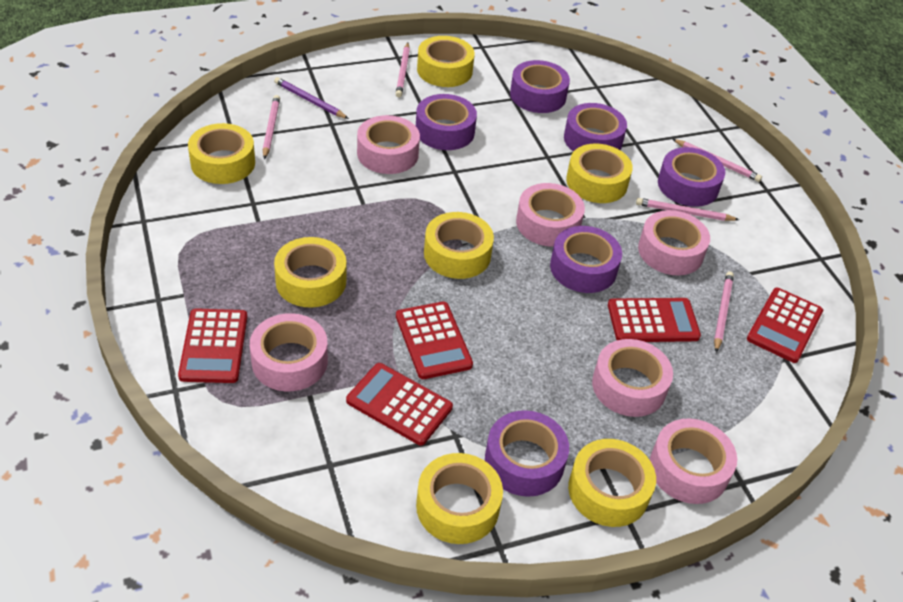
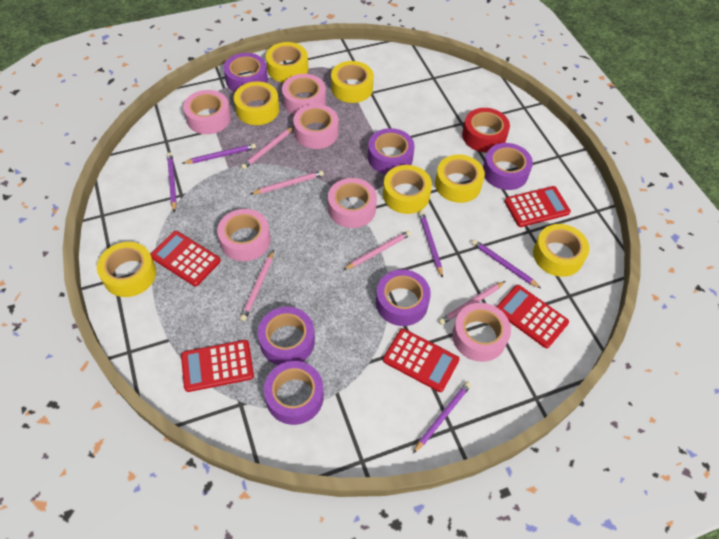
purple pencil: 1 -> 5
red tape: 0 -> 1

